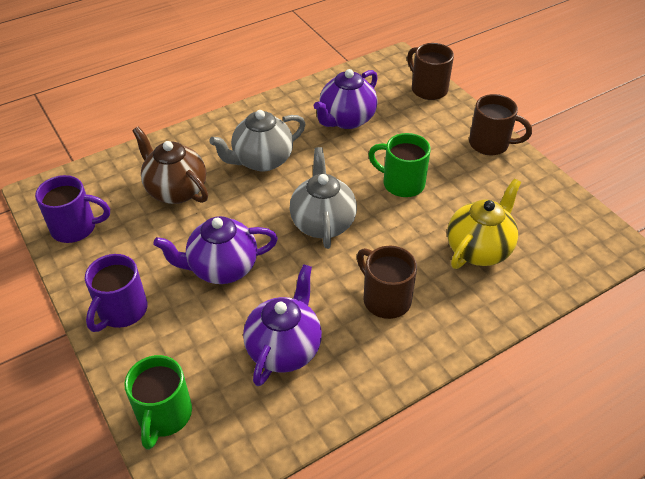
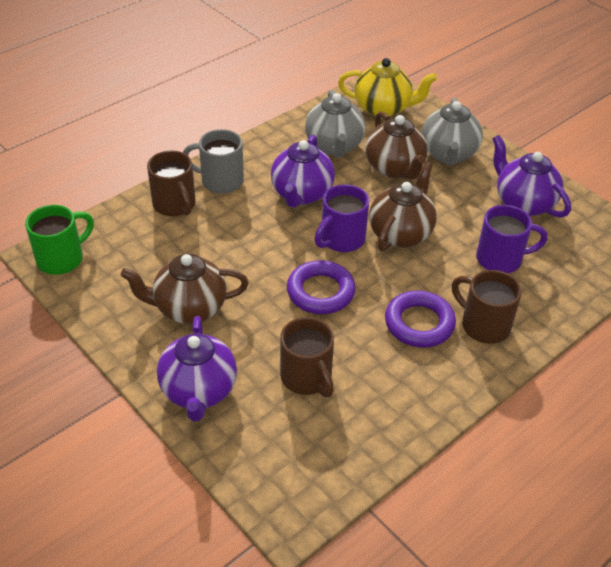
brown teapot: 1 -> 3
green mug: 2 -> 1
grey mug: 0 -> 1
purple ring: 0 -> 2

